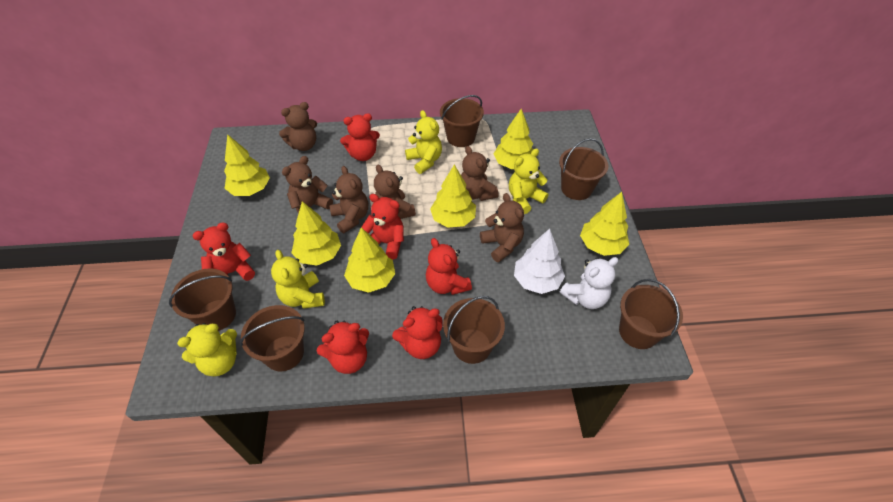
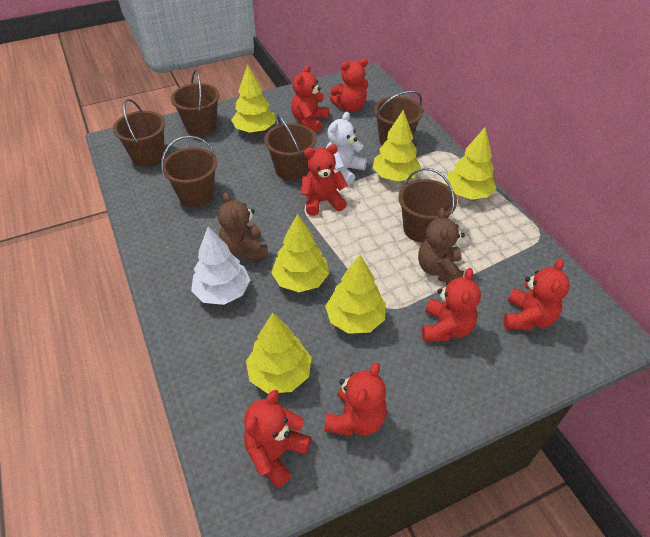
brown teddy bear: 6 -> 2
red teddy bear: 6 -> 7
yellow teddy bear: 4 -> 0

